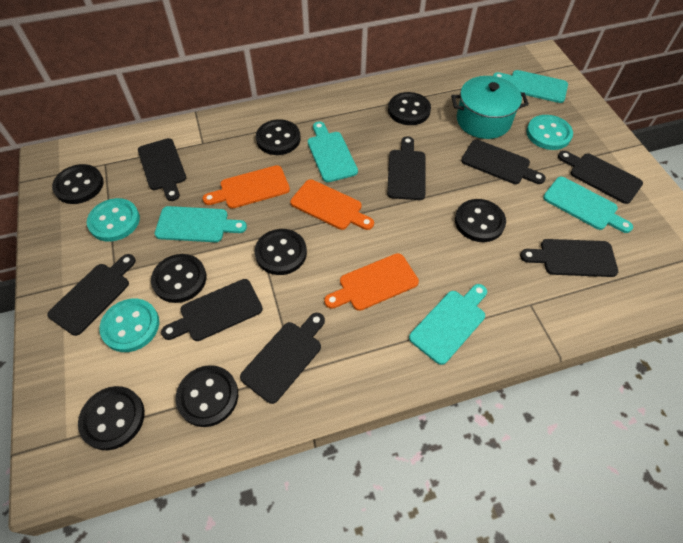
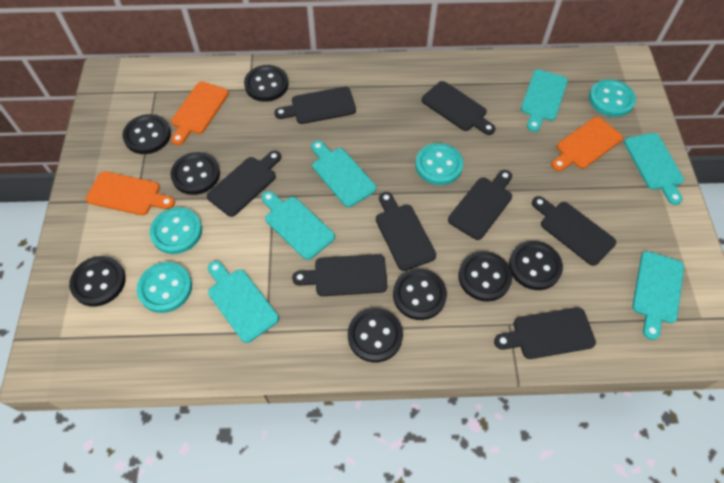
turquoise button: 3 -> 4
turquoise cutting board: 5 -> 6
turquoise pot: 1 -> 0

